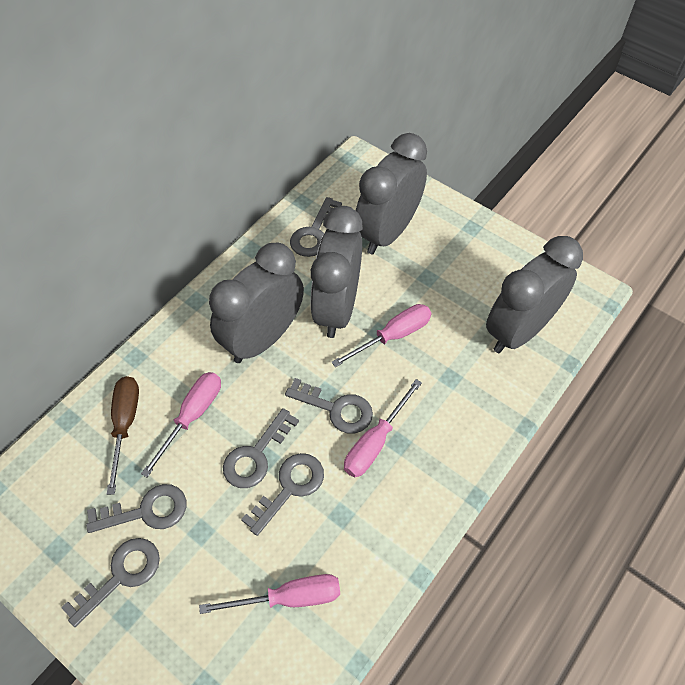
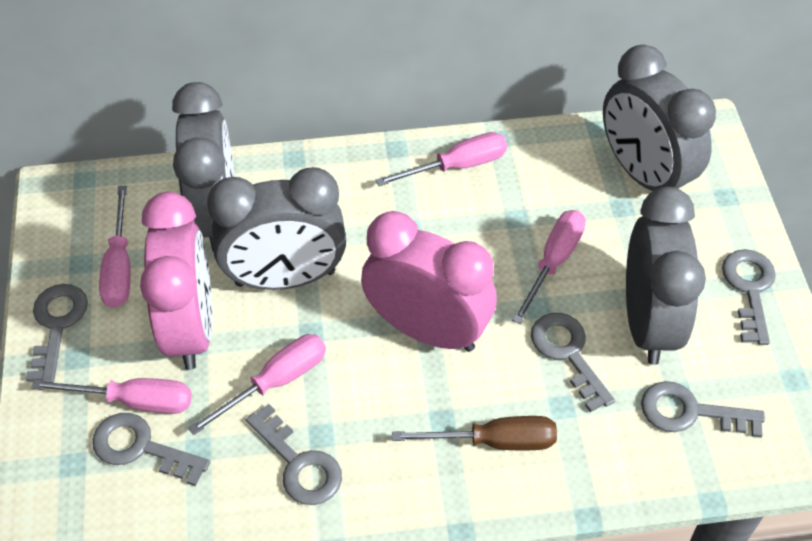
pink clock: 0 -> 2
pink screwdriver: 4 -> 5

